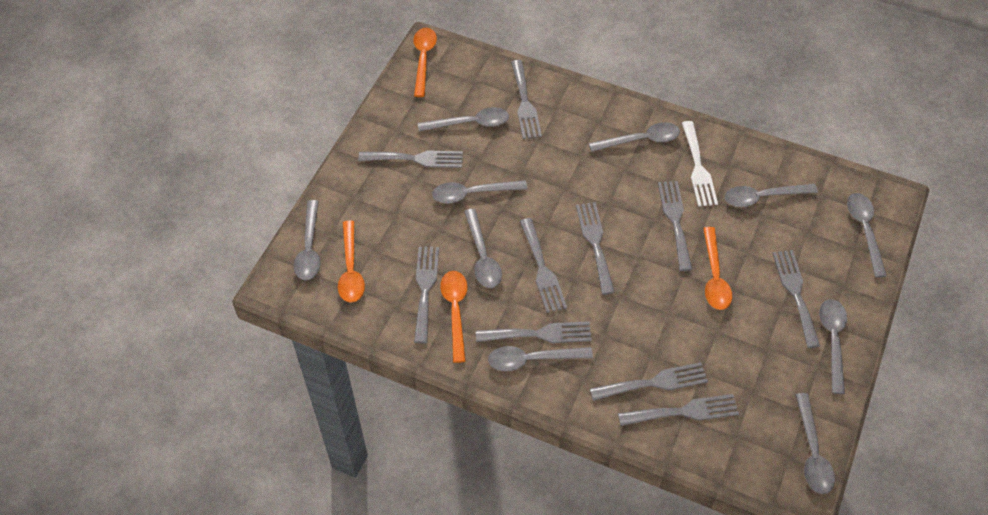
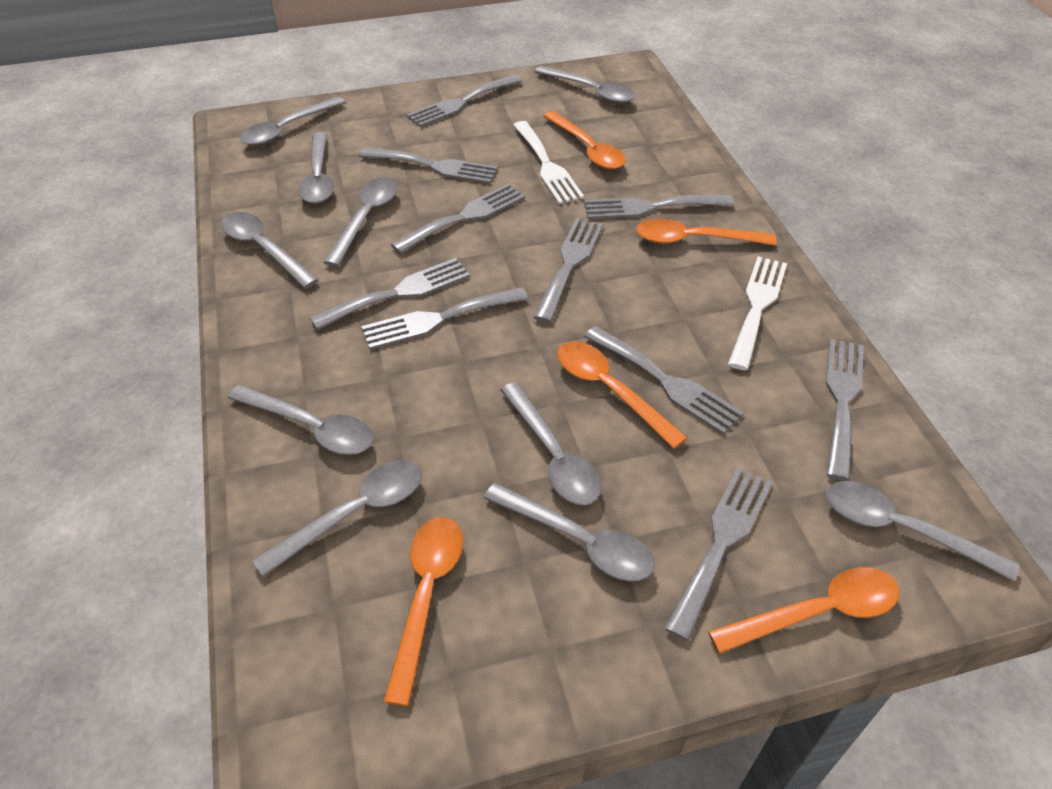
orange spoon: 4 -> 5
white fork: 1 -> 2

